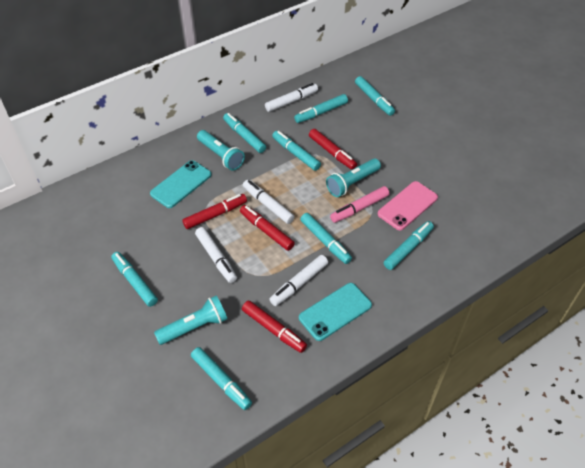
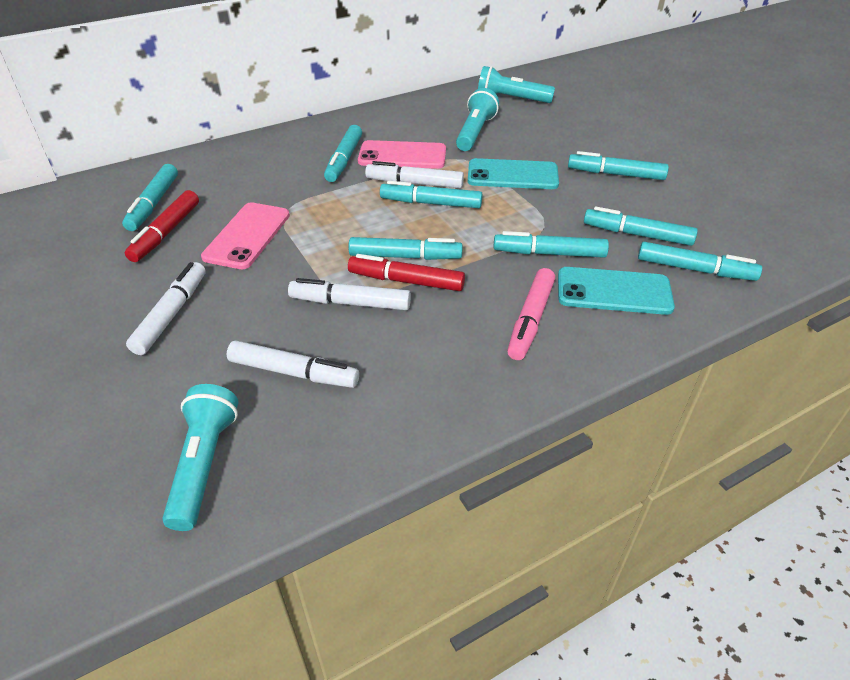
pink phone: 1 -> 2
red marker: 4 -> 2

